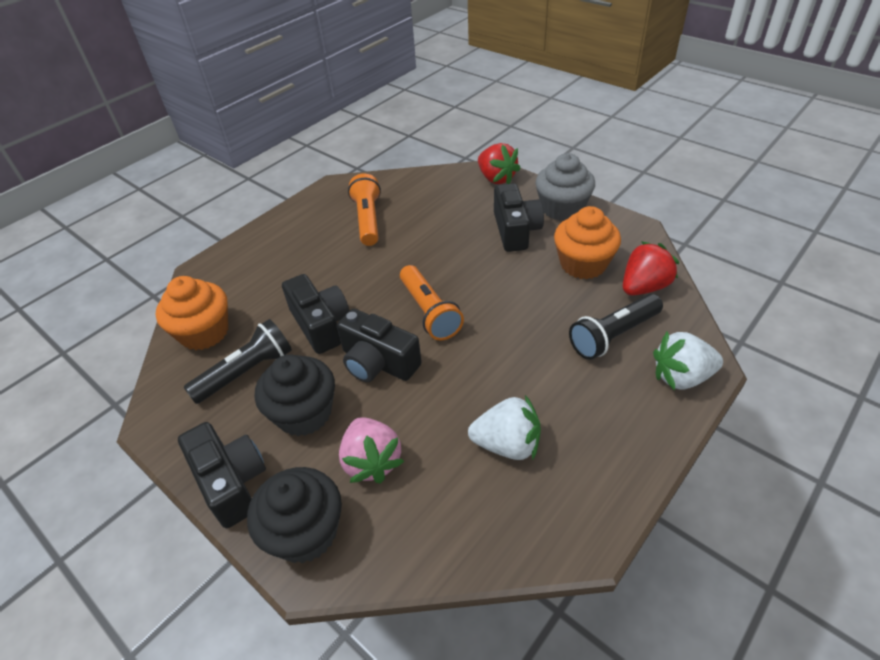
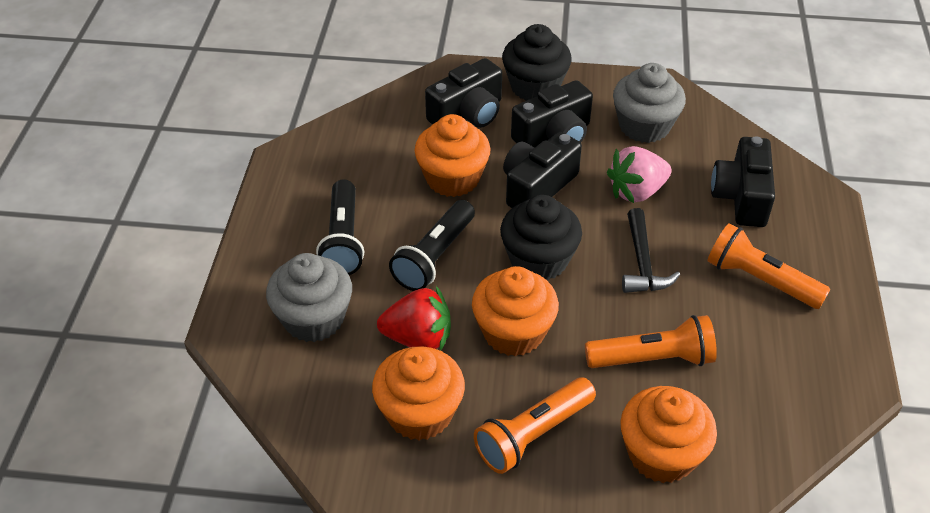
black hammer: 0 -> 1
grey cupcake: 1 -> 2
orange cupcake: 2 -> 4
orange flashlight: 2 -> 3
red strawberry: 2 -> 1
white strawberry: 2 -> 0

